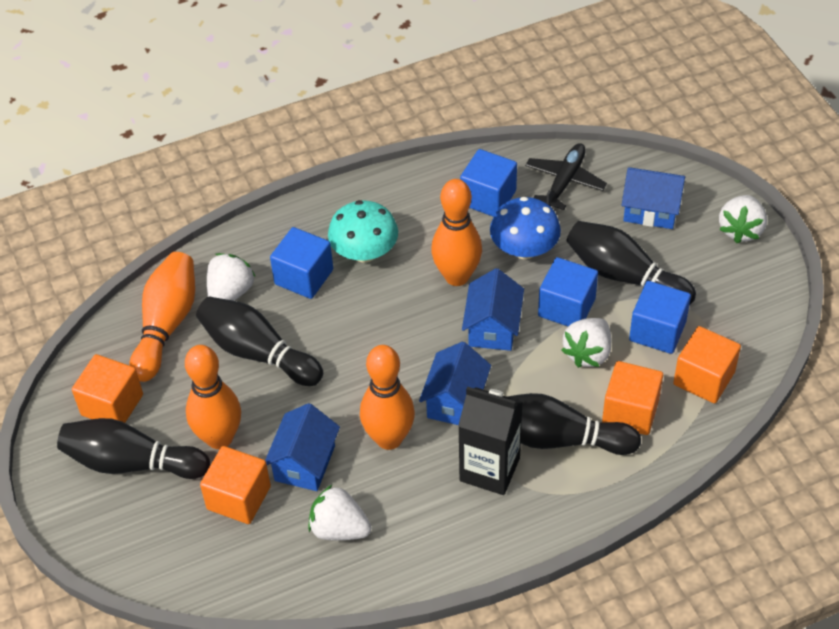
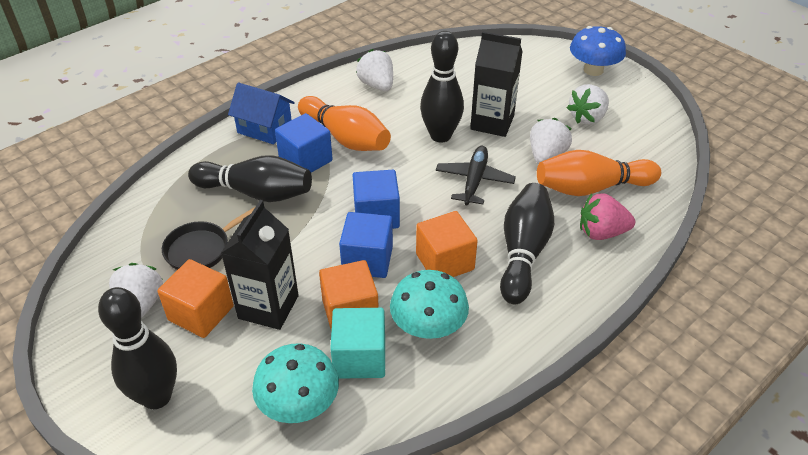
black carton: 1 -> 2
black pan: 0 -> 1
blue cube: 4 -> 3
blue house: 4 -> 1
orange bowling pin: 4 -> 2
orange cube: 4 -> 3
pink strawberry: 0 -> 1
turquoise cube: 0 -> 1
turquoise mushroom: 1 -> 2

